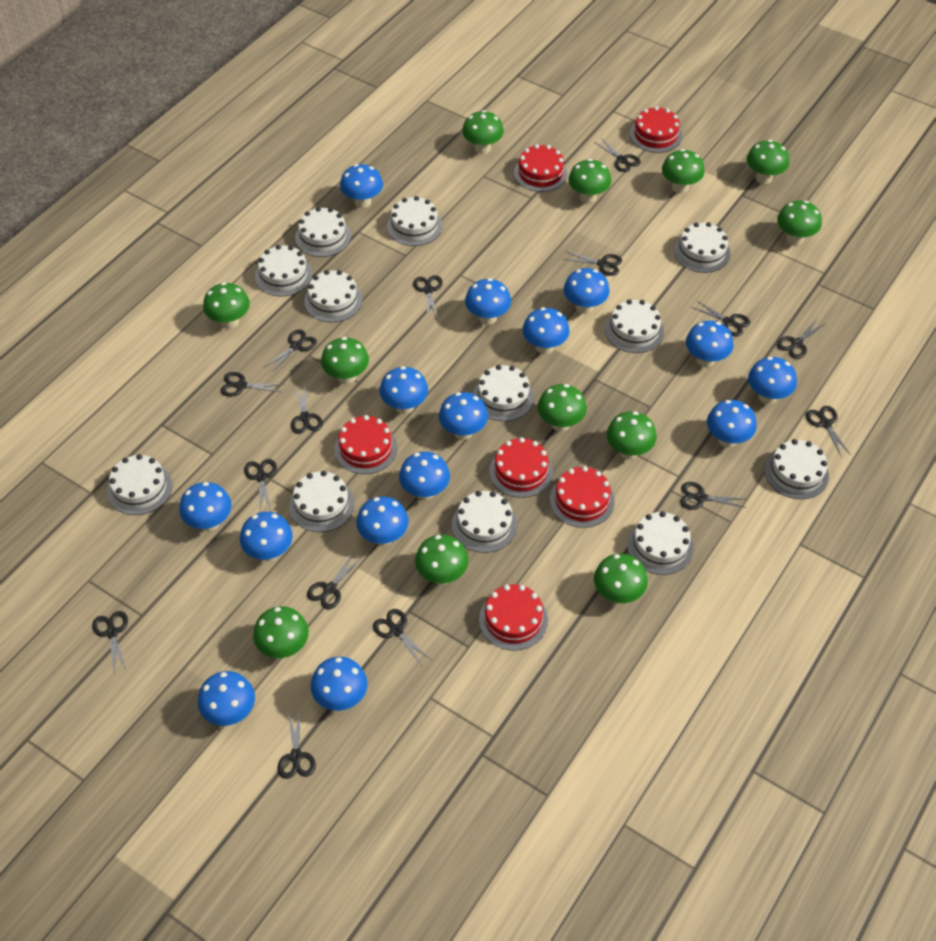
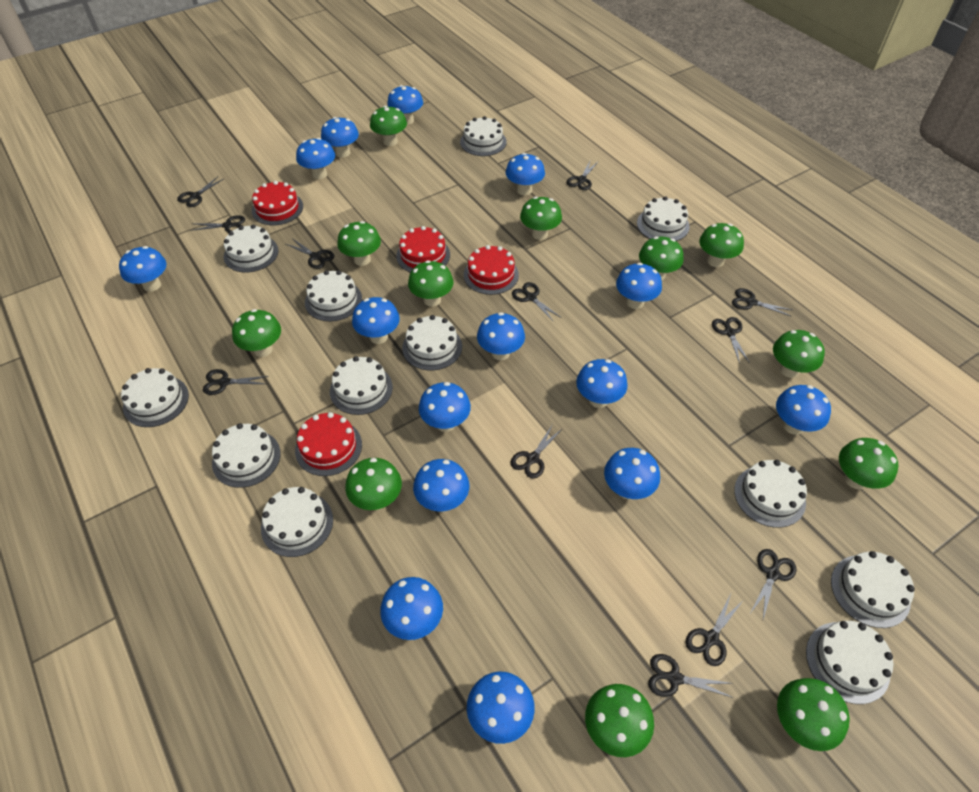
black scissors: 15 -> 12
red cake: 6 -> 4

